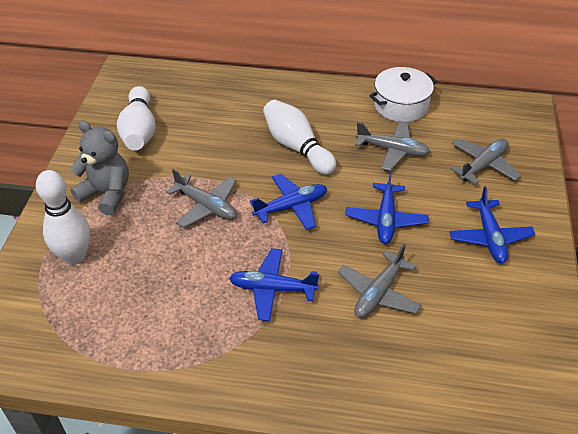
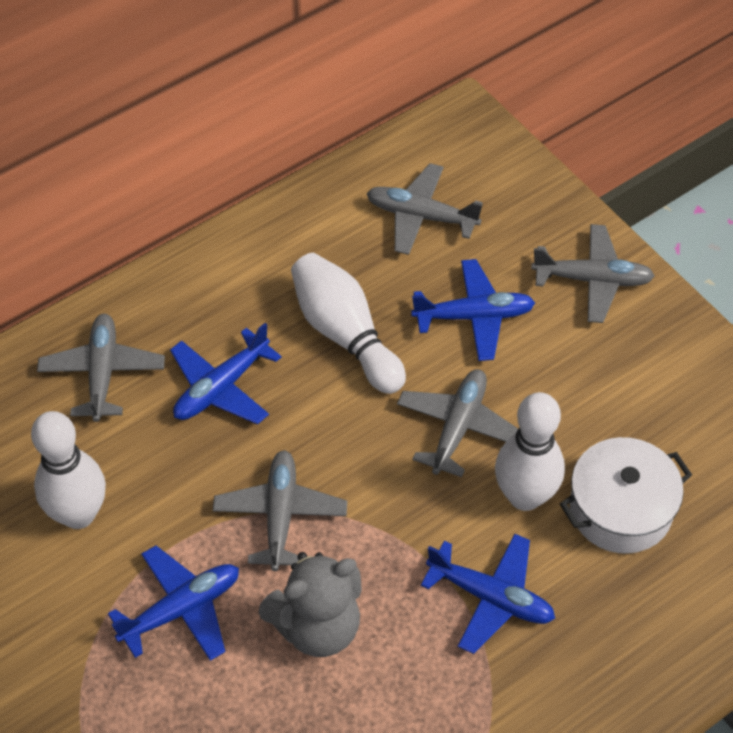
grey plane: 4 -> 5

